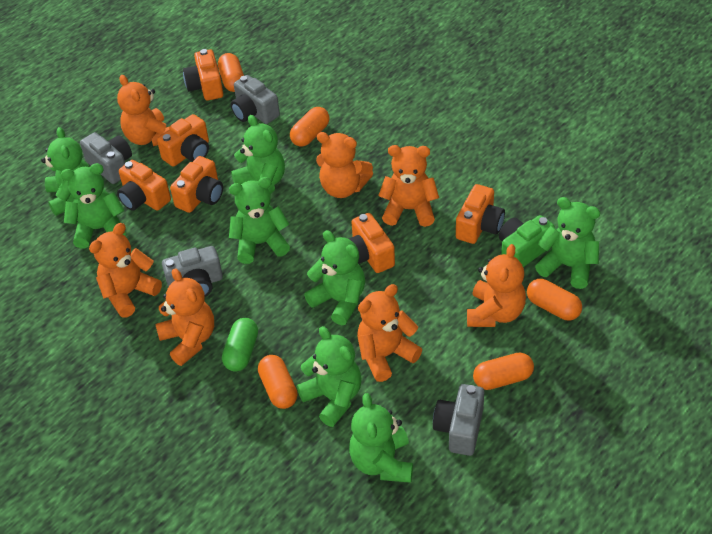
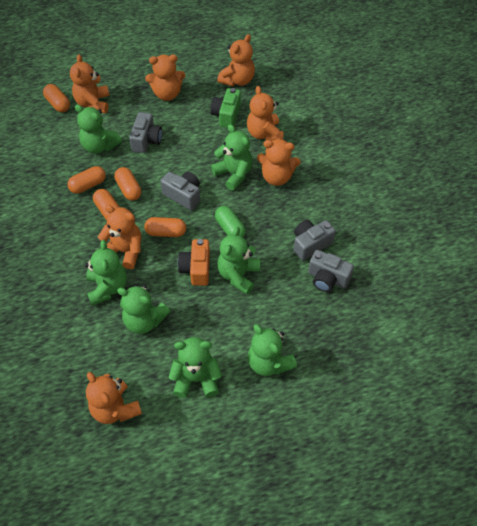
green teddy bear: 8 -> 7
orange camera: 6 -> 1

